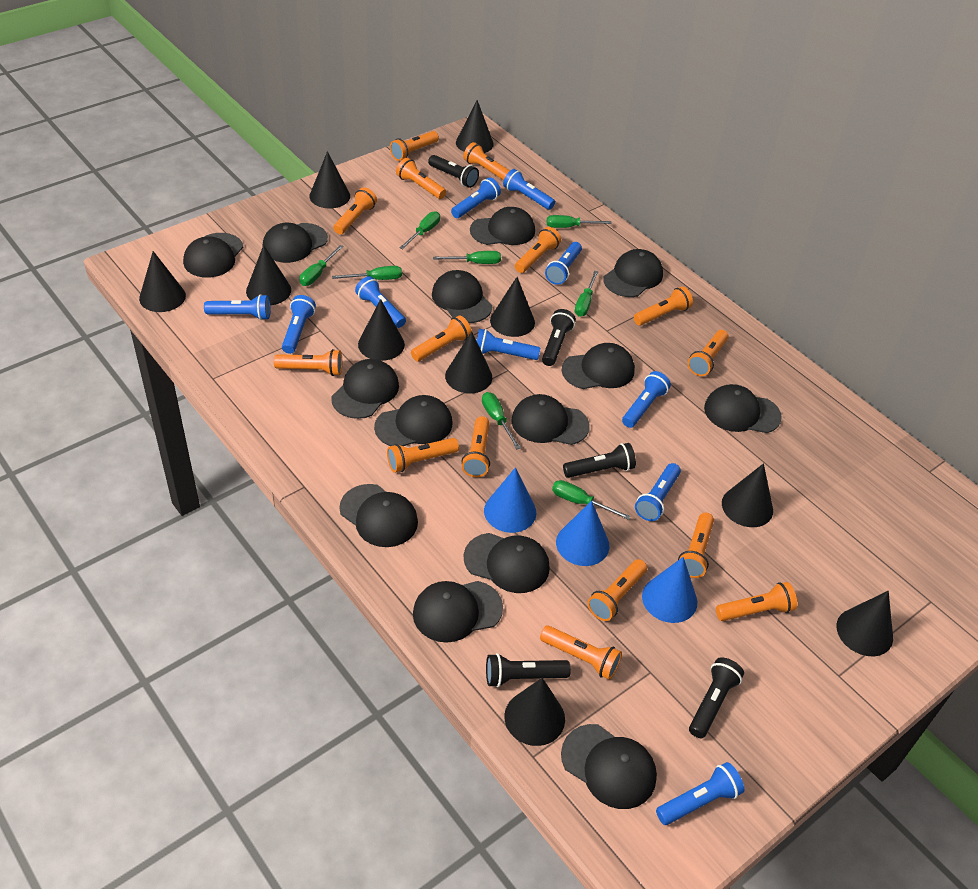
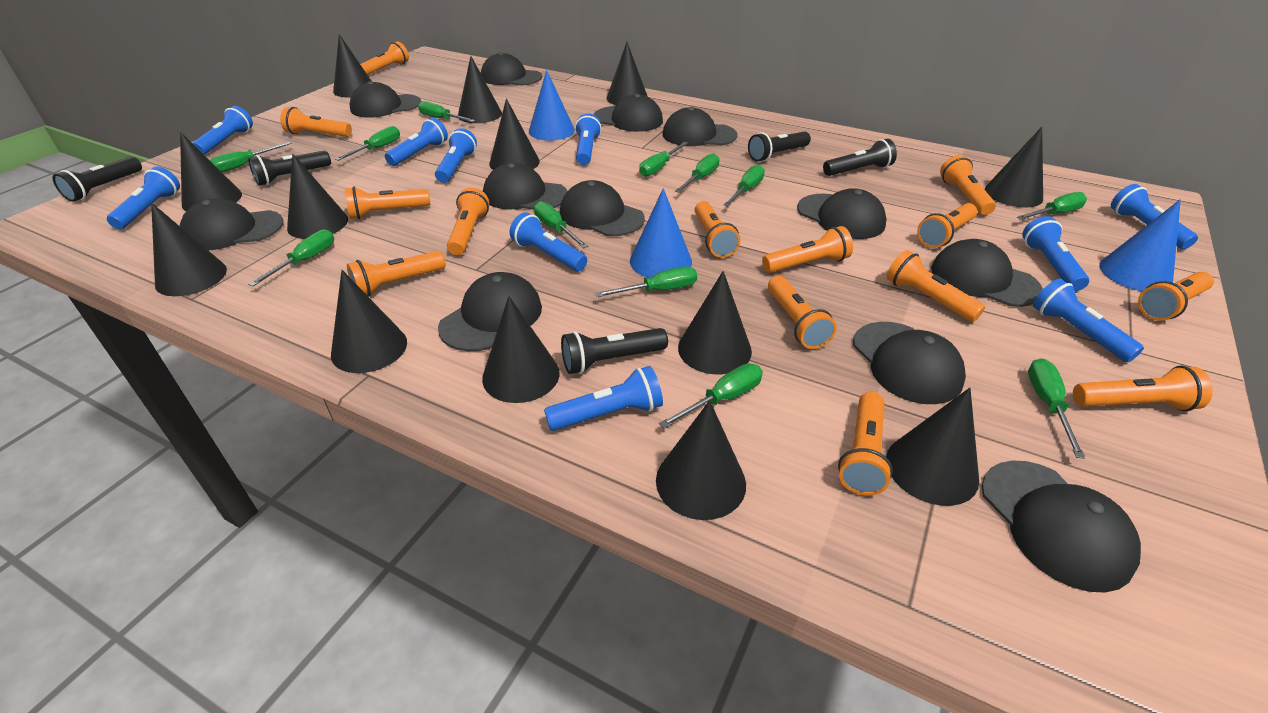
black cap: 14 -> 12
black cone: 10 -> 13
green screwdriver: 8 -> 12
orange flashlight: 15 -> 14

